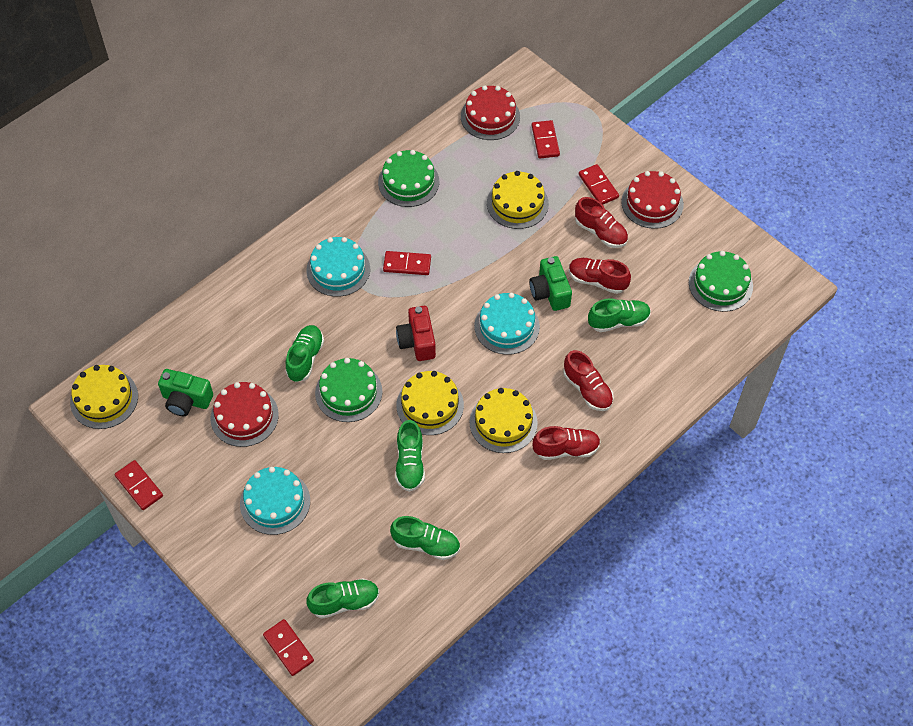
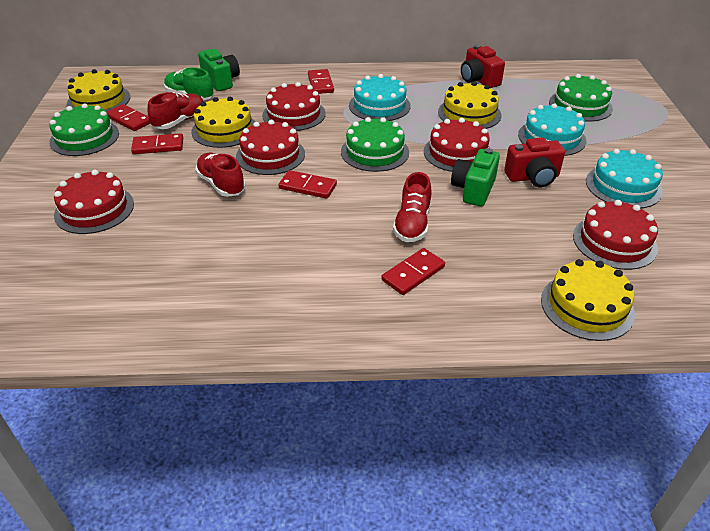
green shoe: 5 -> 1
red cake: 3 -> 5
red camera: 1 -> 2
red shoe: 4 -> 3

